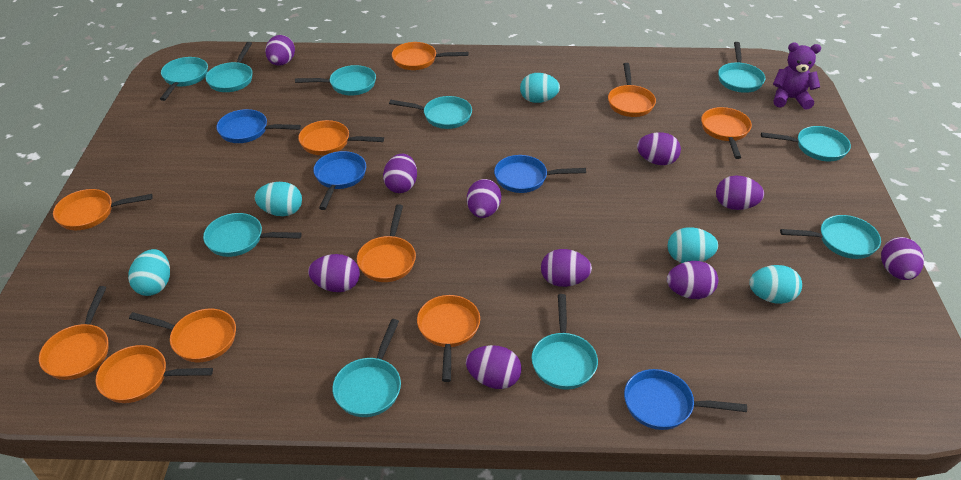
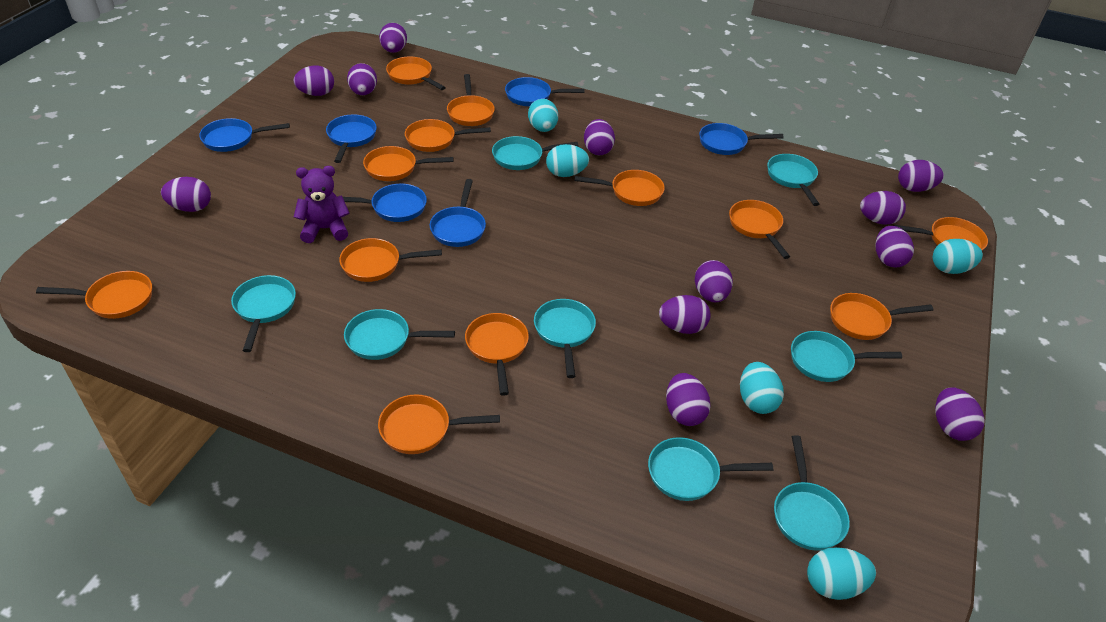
blue pan: 4 -> 6
orange pan: 10 -> 12
purple egg: 10 -> 12
turquoise pan: 10 -> 8

